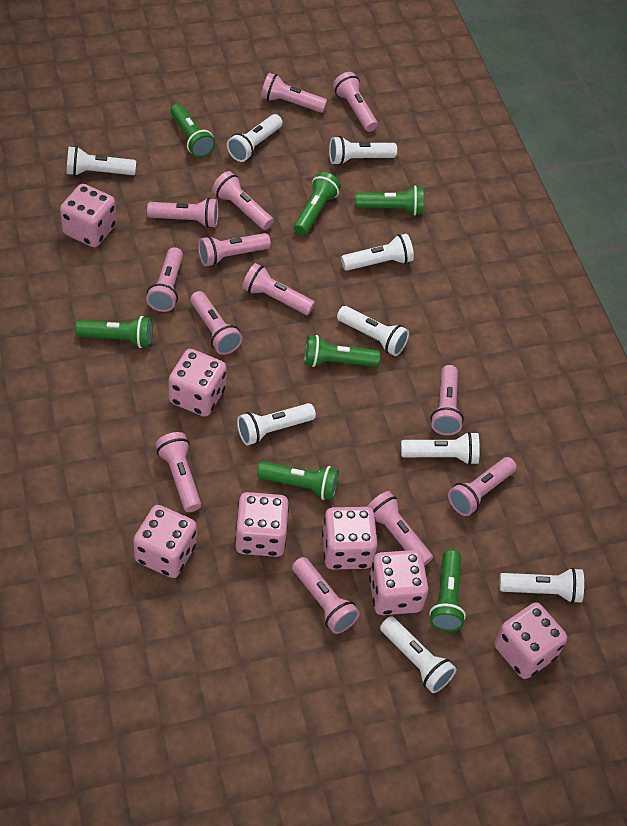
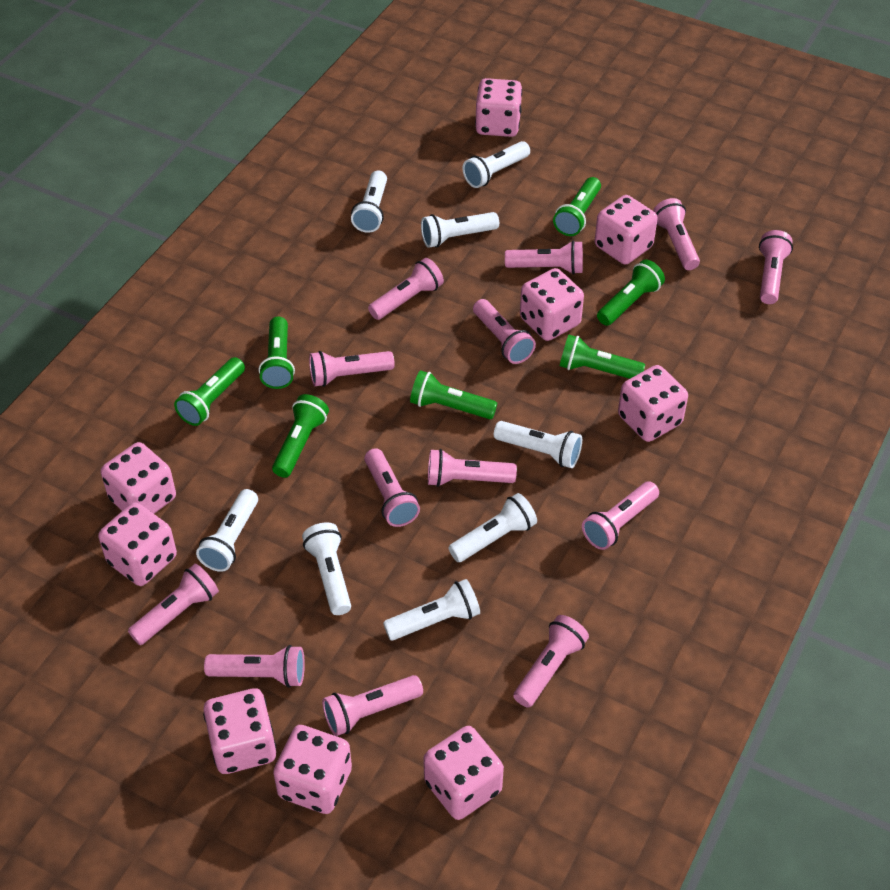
pink dice: 7 -> 9
white flashlight: 9 -> 8

